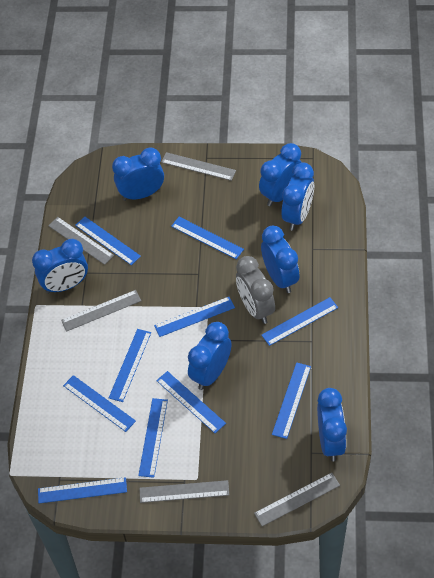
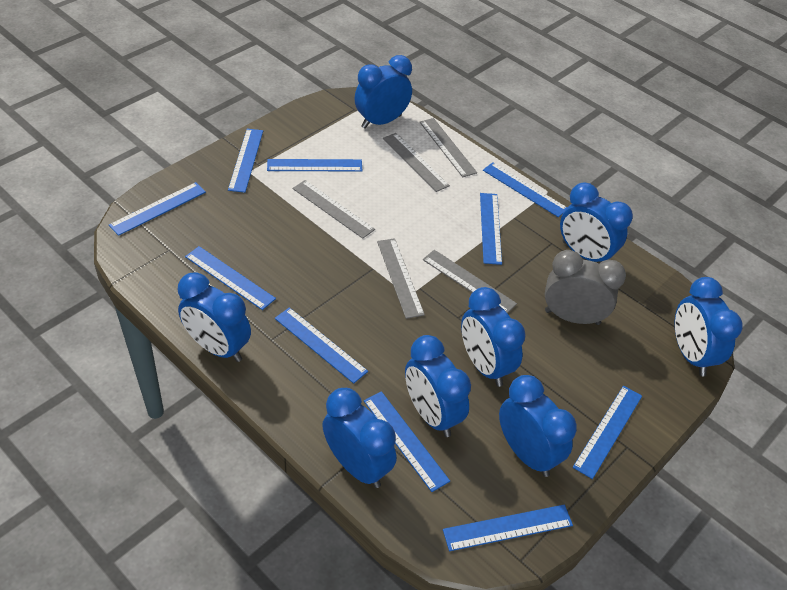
blue clock: 7 -> 8

